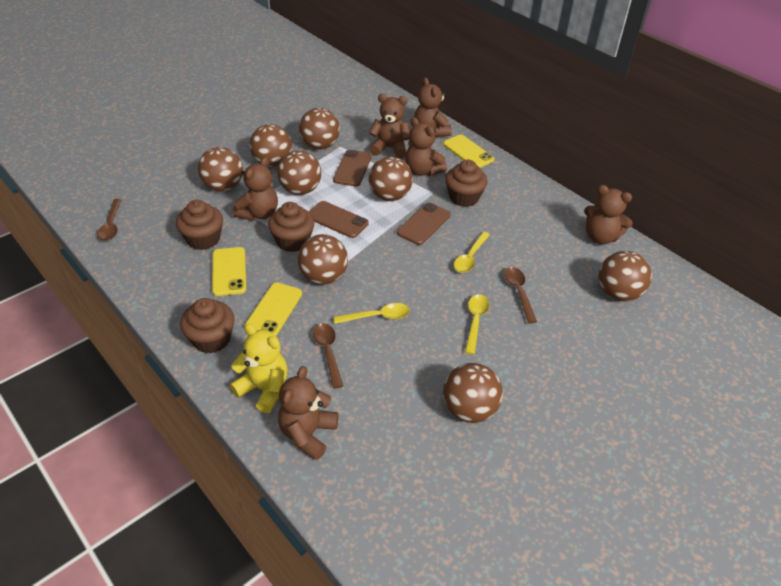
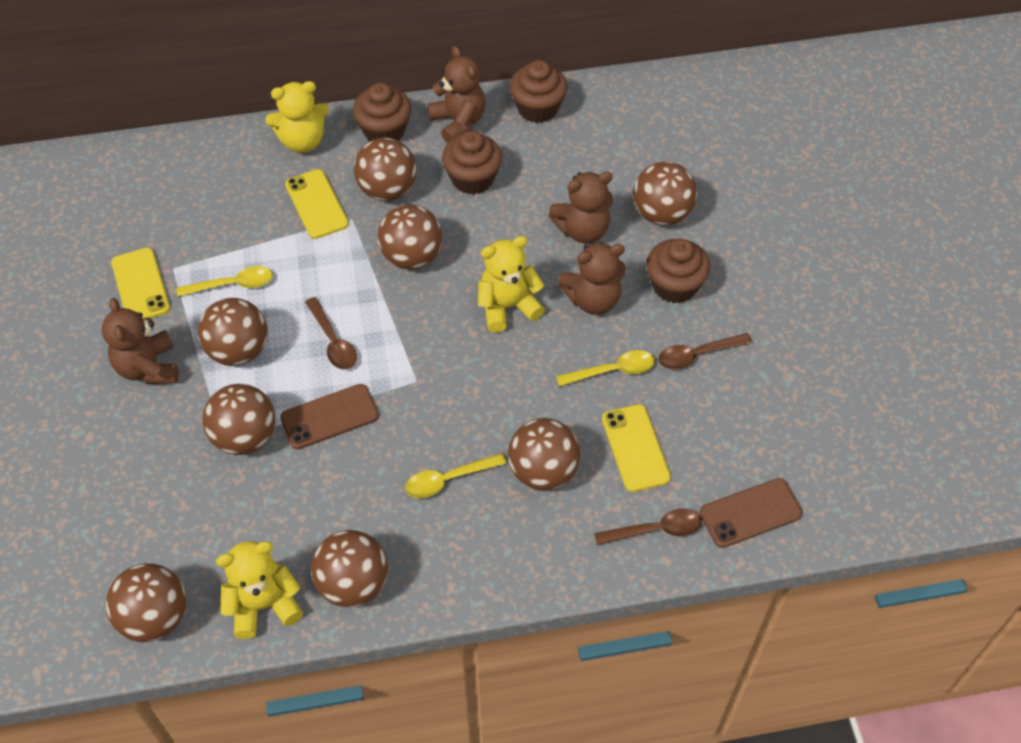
brown phone: 3 -> 2
brown teddy bear: 6 -> 4
yellow teddy bear: 1 -> 3

